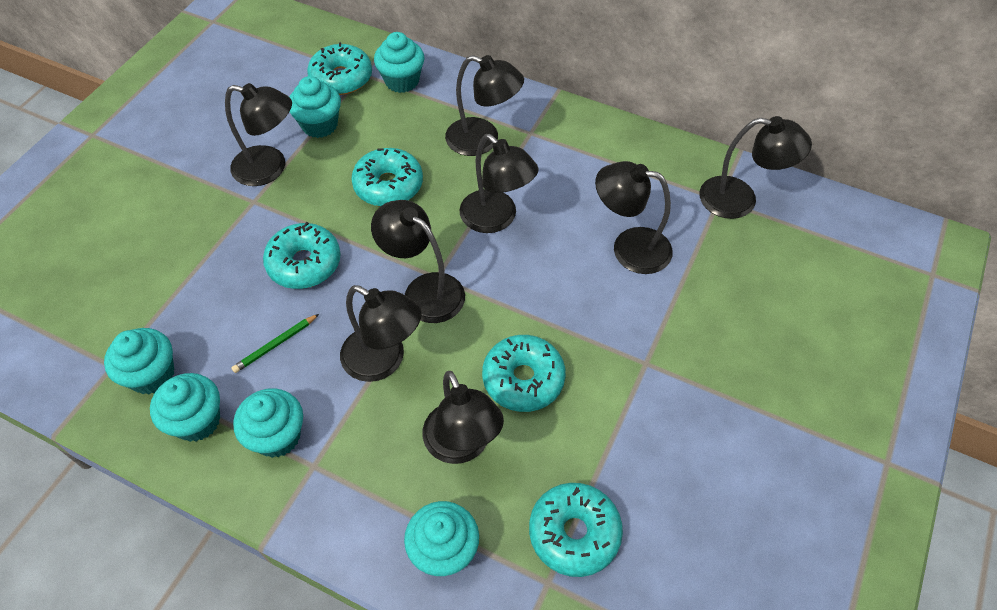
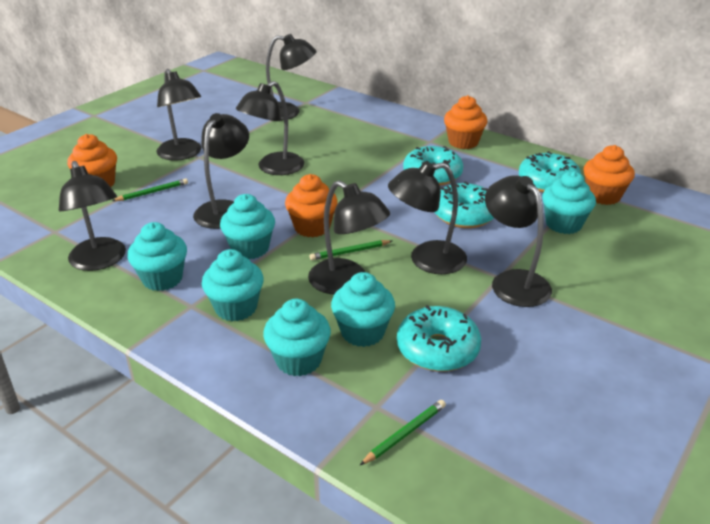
green pencil: 1 -> 3
orange cupcake: 0 -> 4
turquoise donut: 5 -> 4

